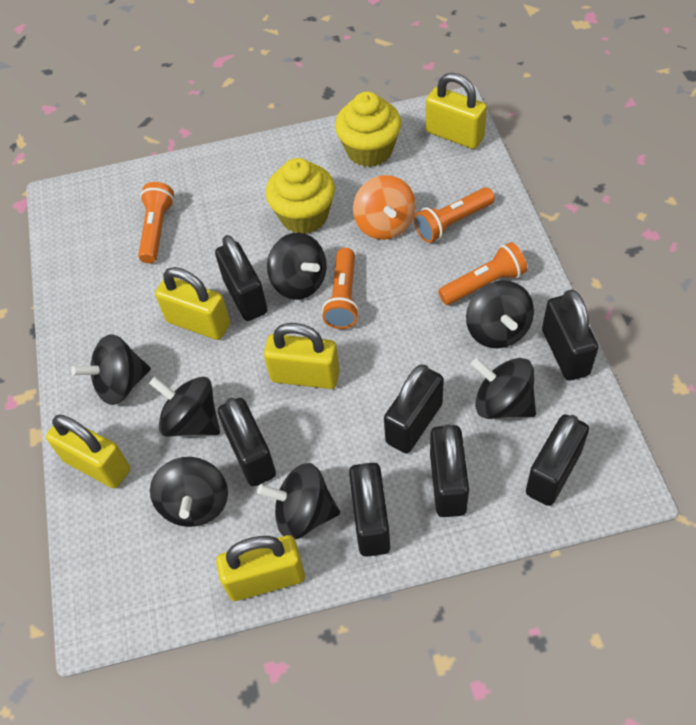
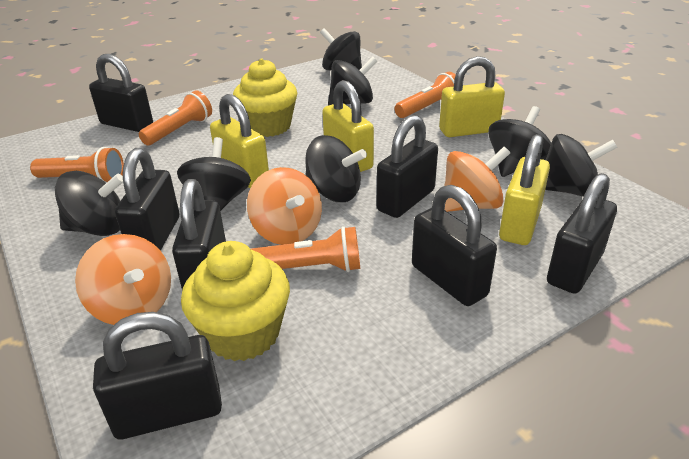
orange spinning top: 1 -> 3
yellow padlock: 5 -> 4

